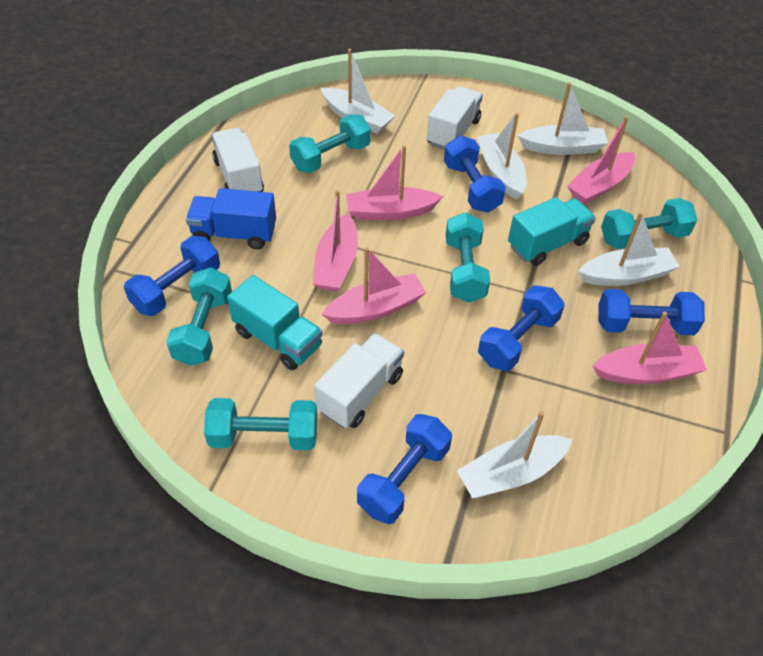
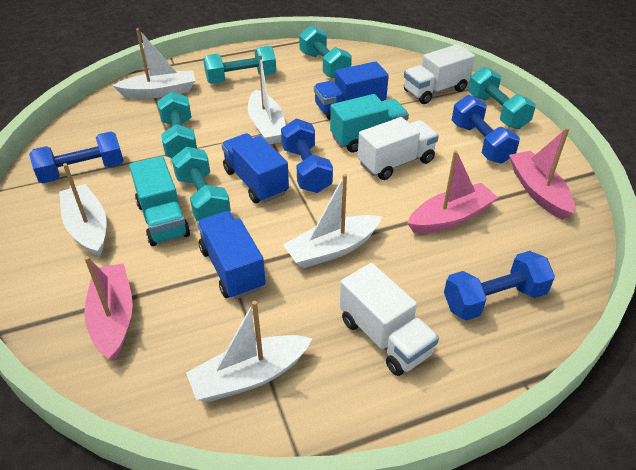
blue dumbbell: 5 -> 4
blue truck: 1 -> 3
pink boat: 5 -> 3

